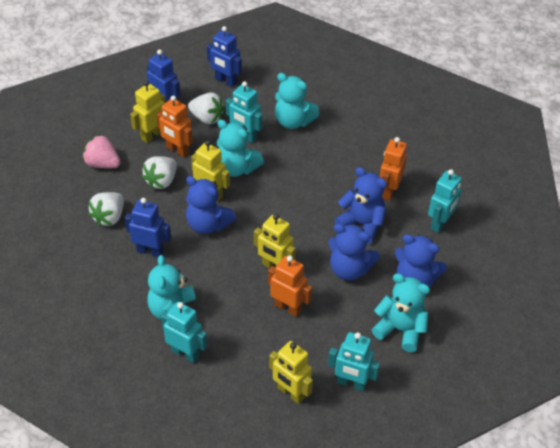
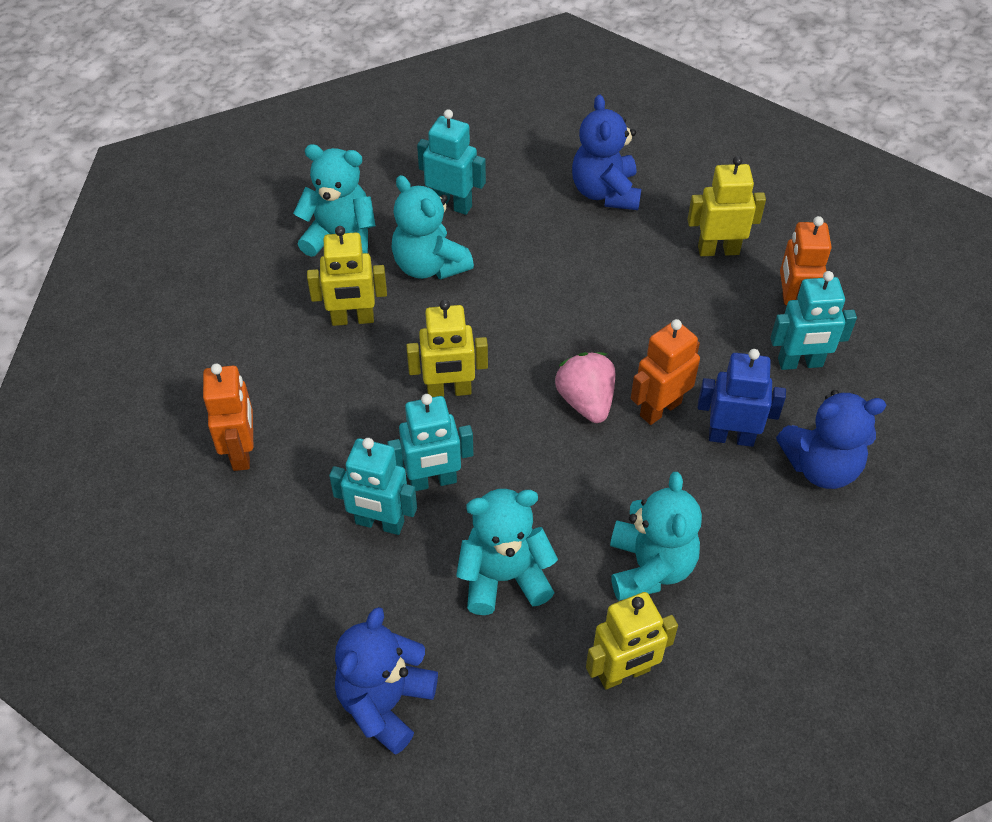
blue robot: 3 -> 1
blue teddy bear: 4 -> 3
white strawberry: 3 -> 0

